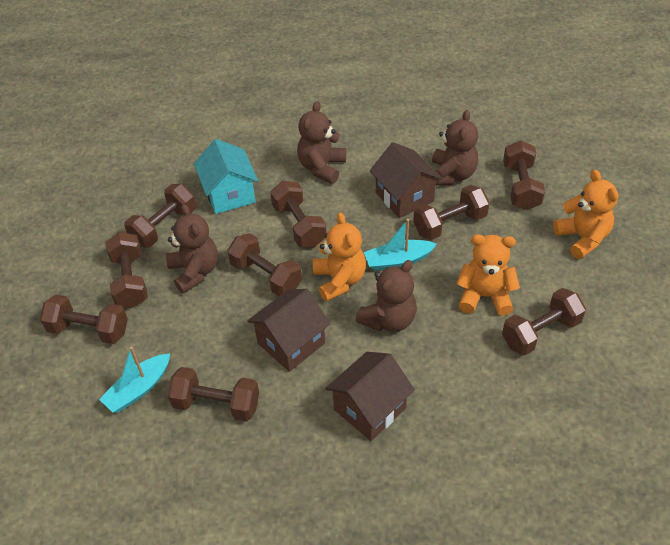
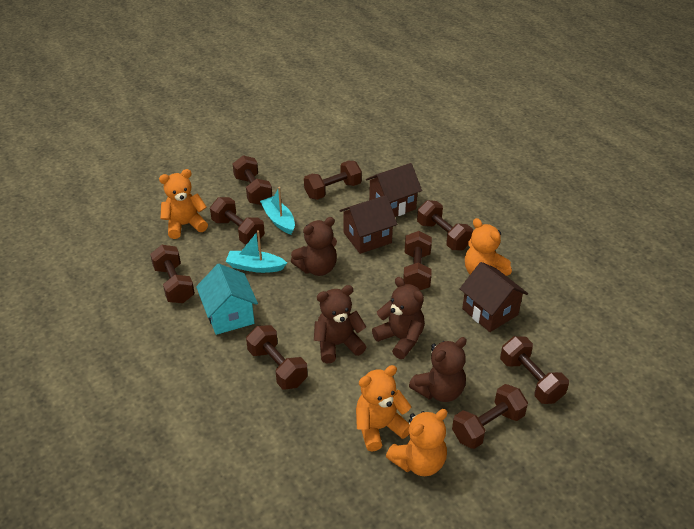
orange teddy bear: 3 -> 4

